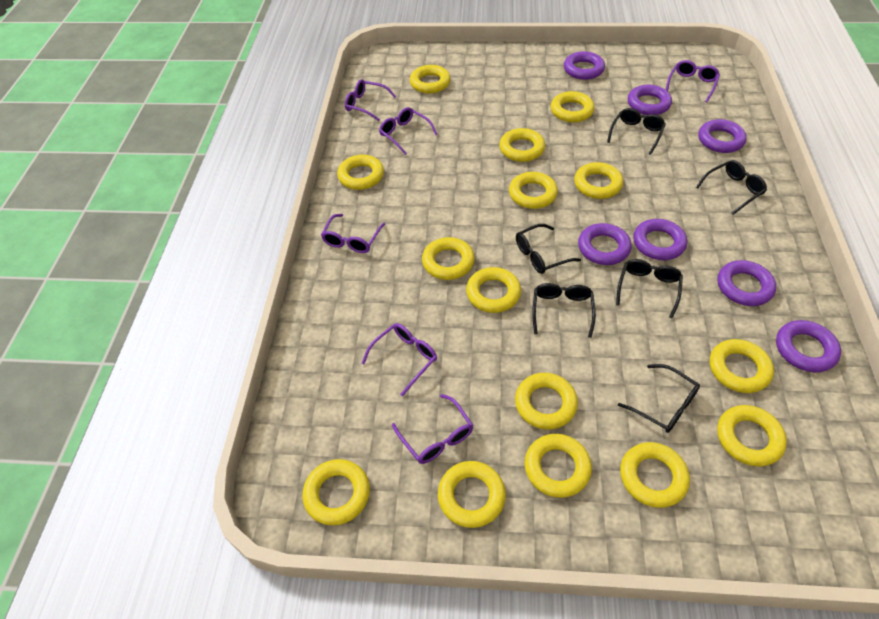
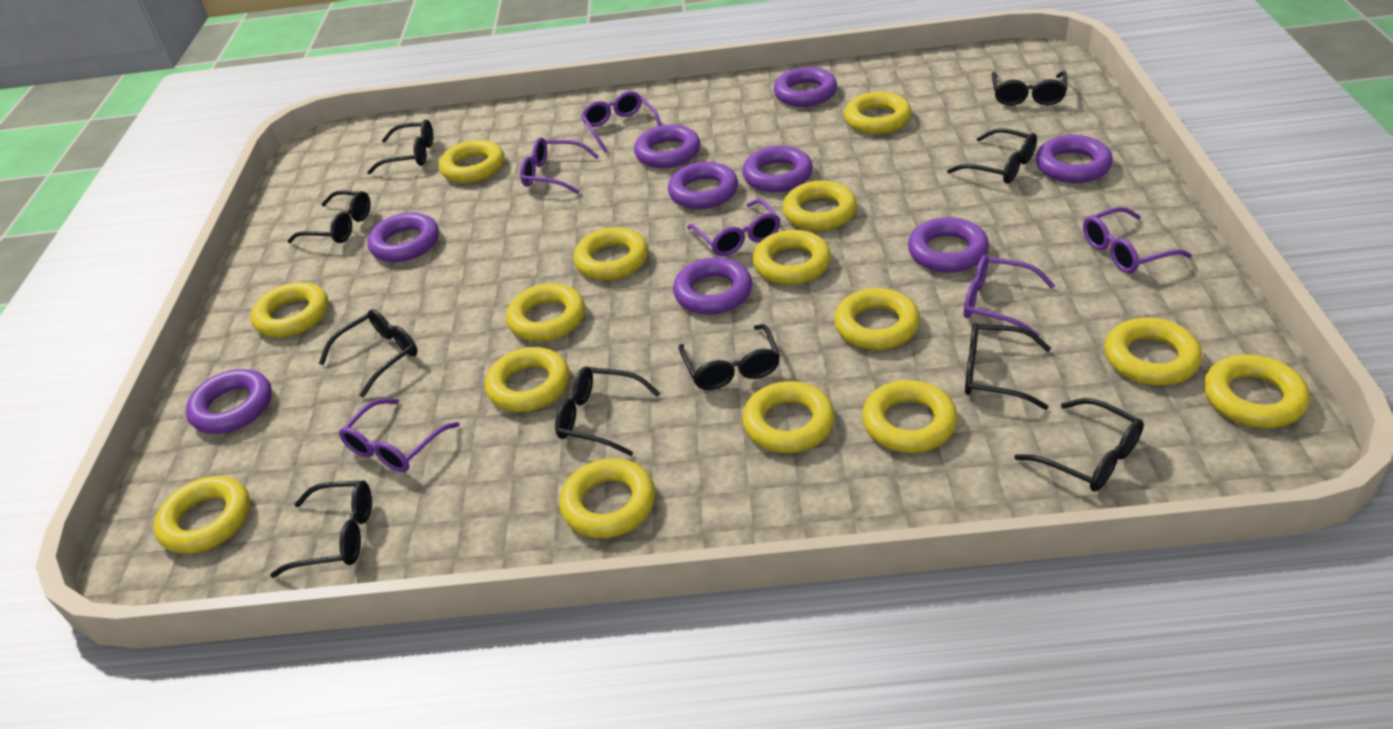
black glasses: 6 -> 10
purple ring: 7 -> 9

